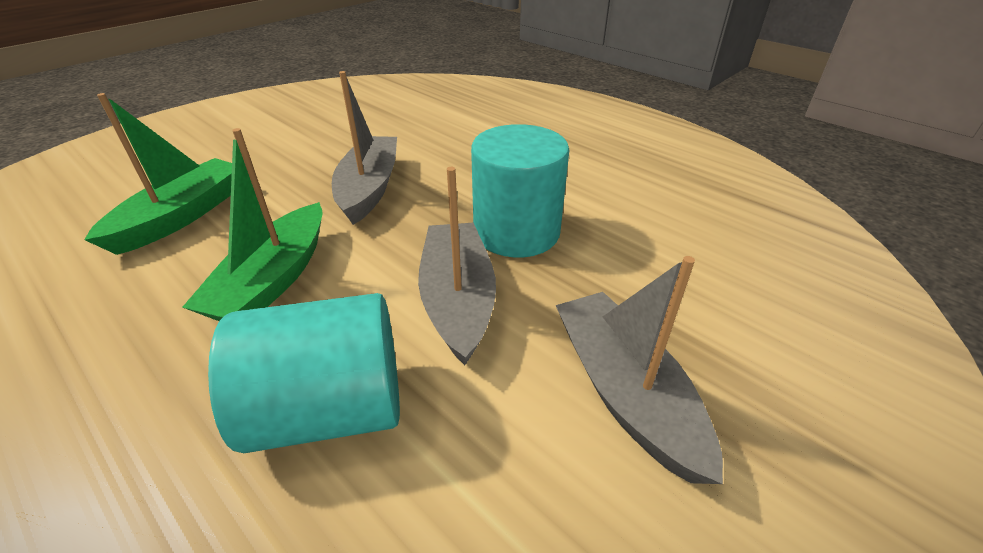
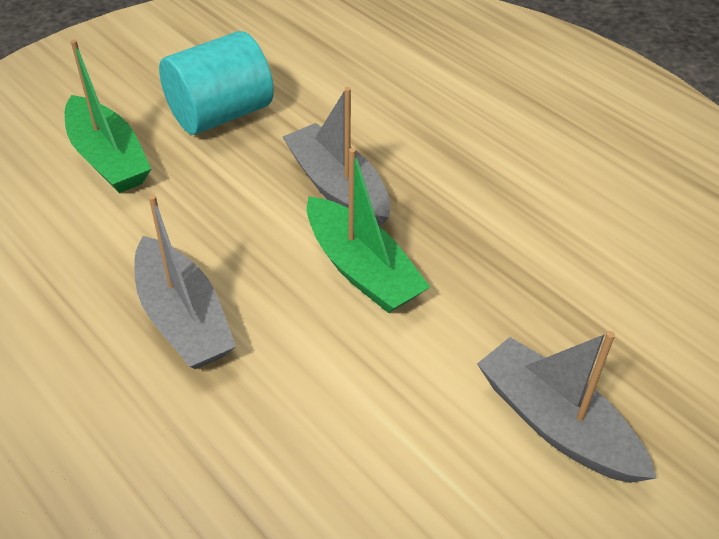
turquoise cylinder: 2 -> 1

